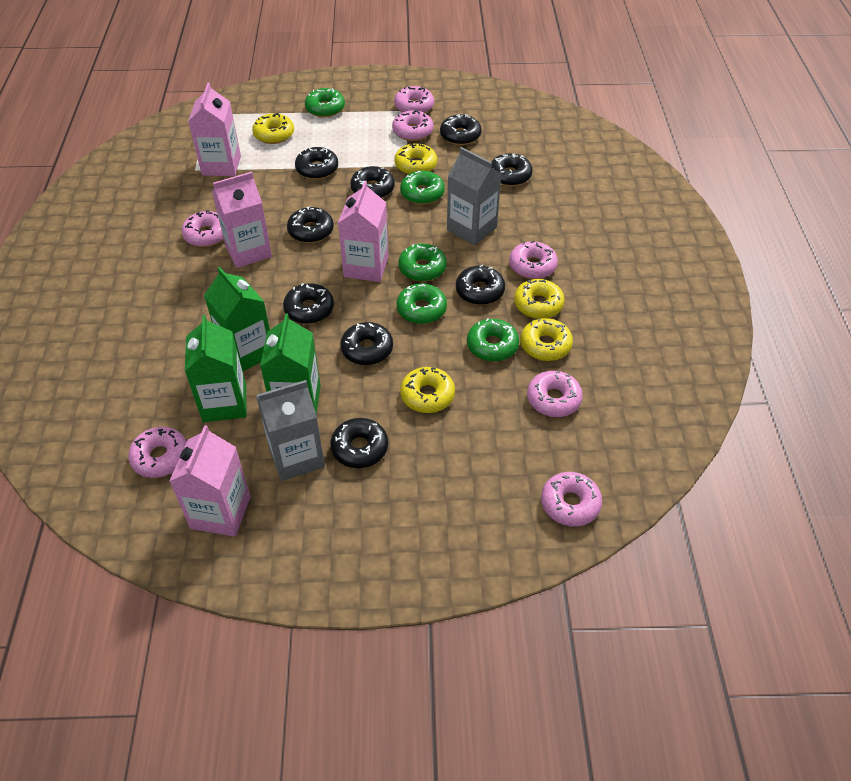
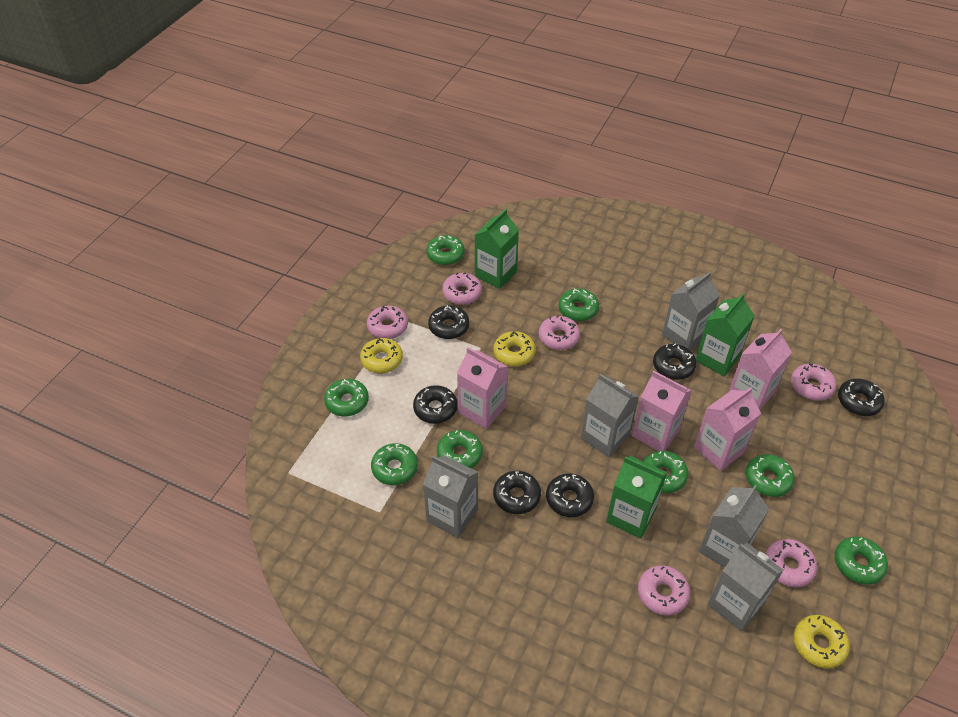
black donut: 9 -> 6
green donut: 5 -> 8
grey carton: 2 -> 5
pink donut: 7 -> 6
yellow donut: 5 -> 3

